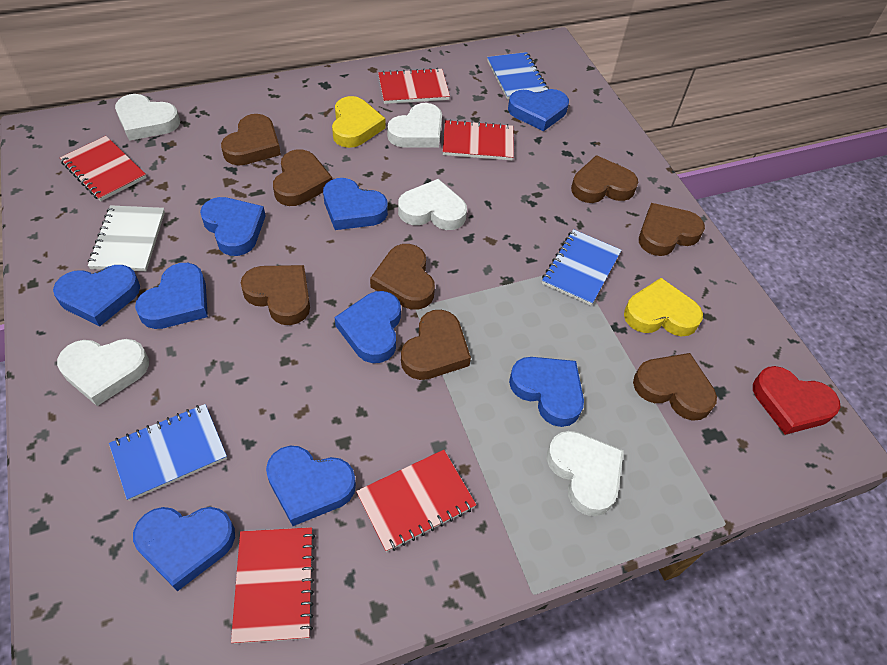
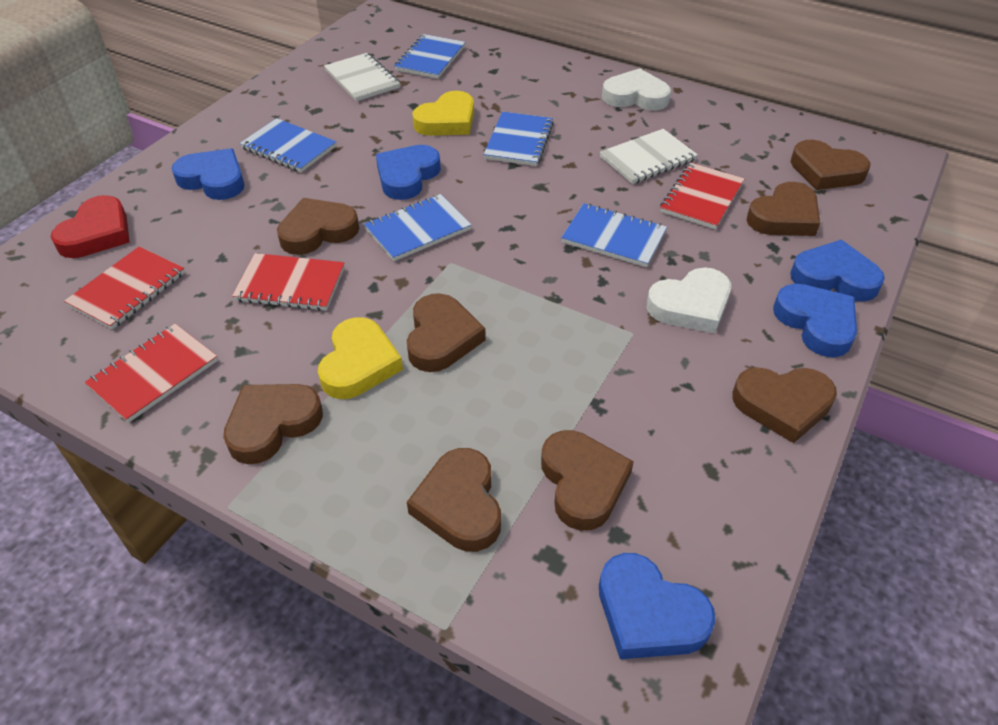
blue heart: 9 -> 5
blue notebook: 3 -> 5
red notebook: 5 -> 4
white heart: 5 -> 2
white notebook: 1 -> 2

